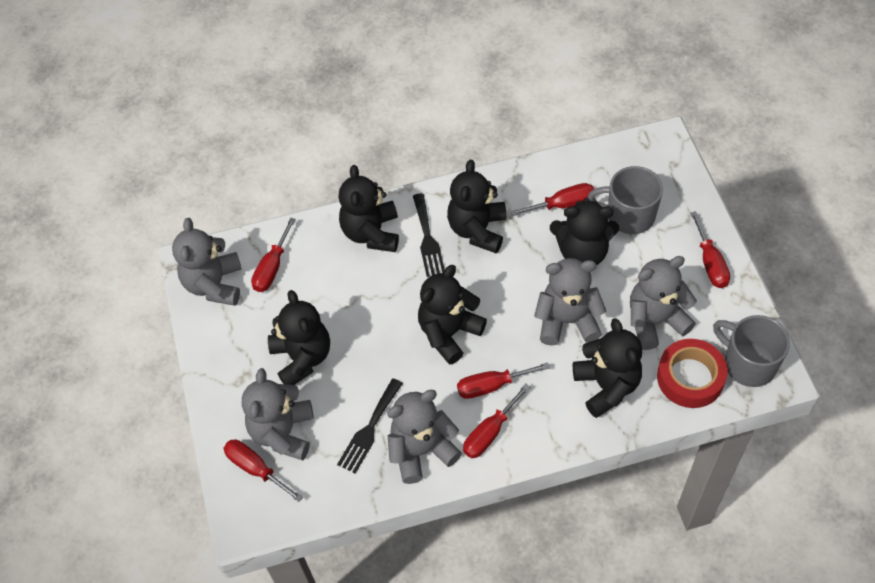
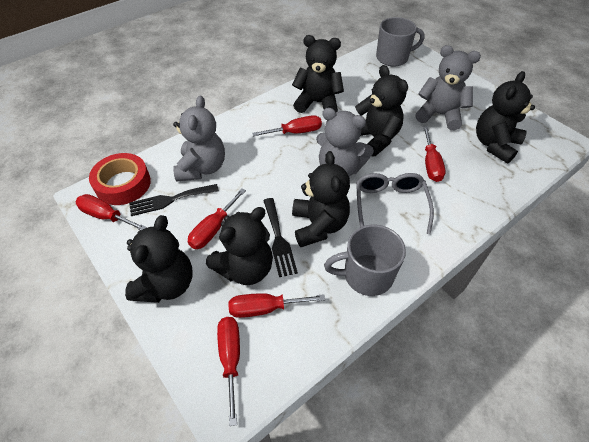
grey glasses: 0 -> 1
grey teddy bear: 5 -> 3

